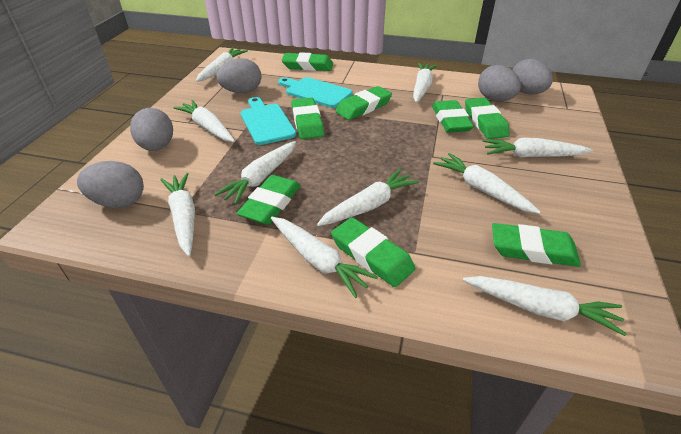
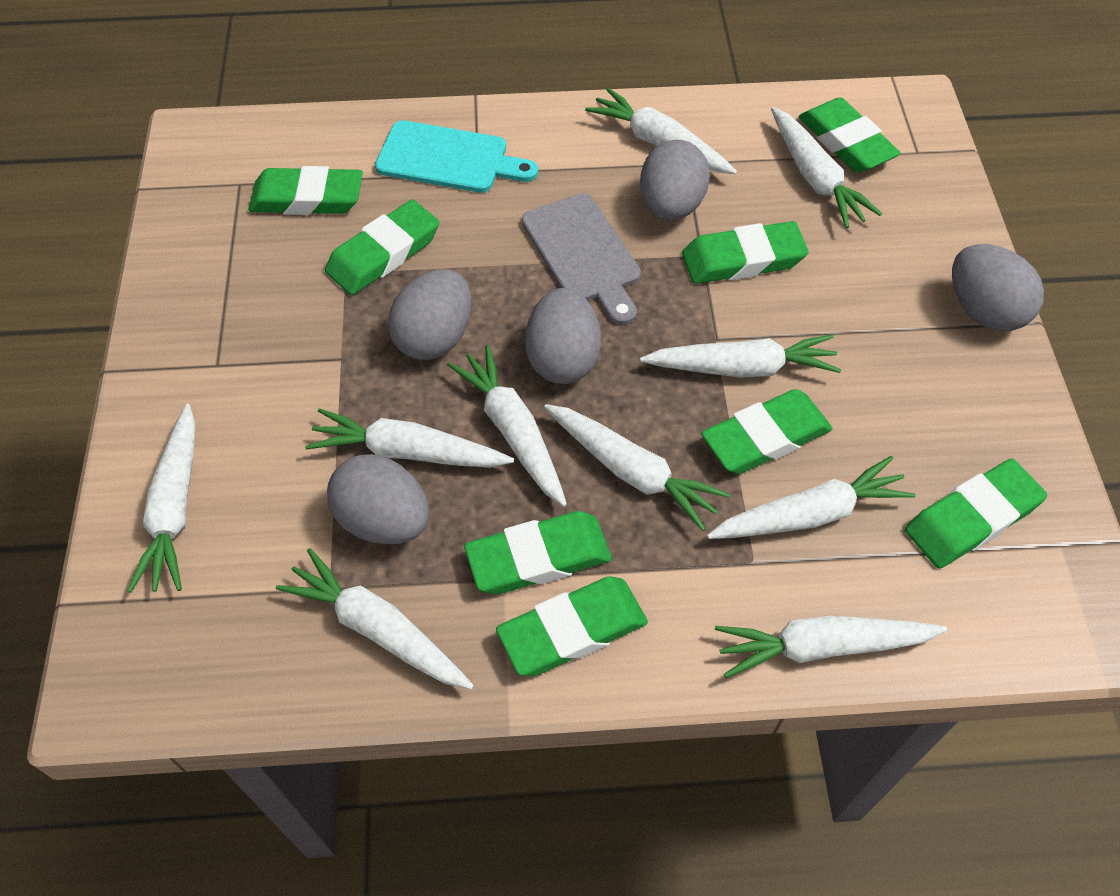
grey cutting board: 0 -> 1
turquoise cutting board: 2 -> 1

